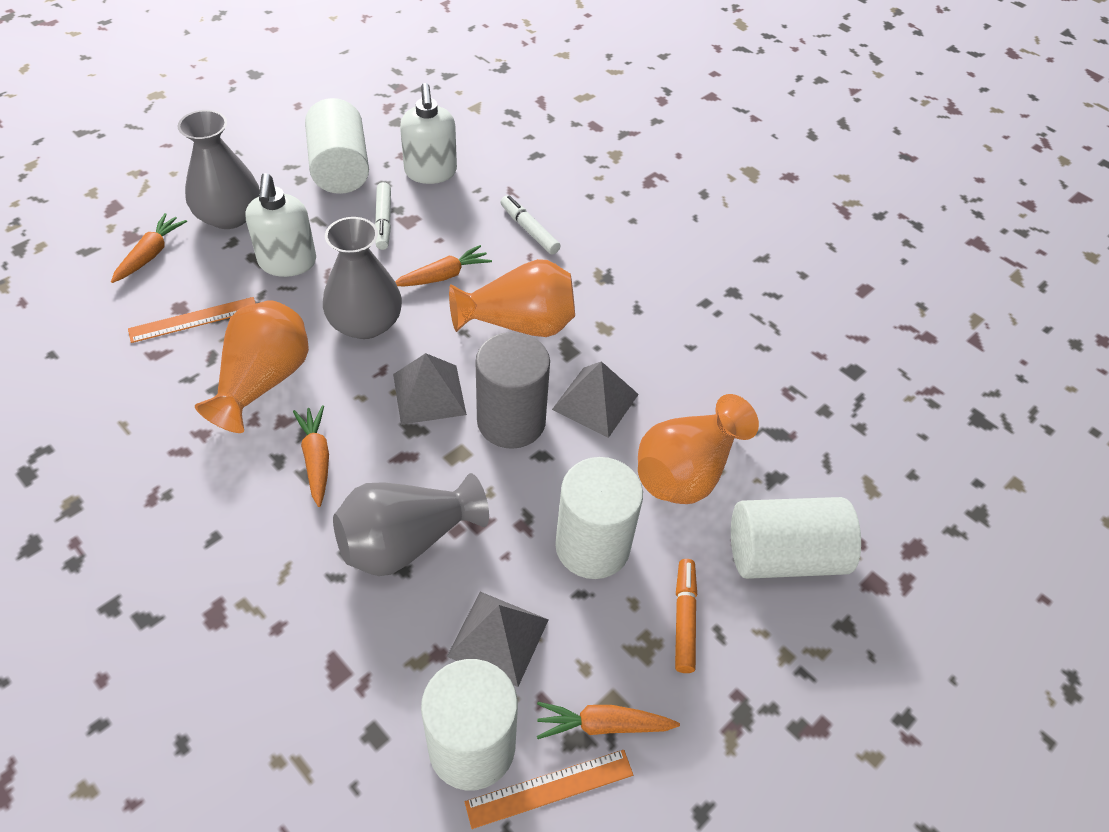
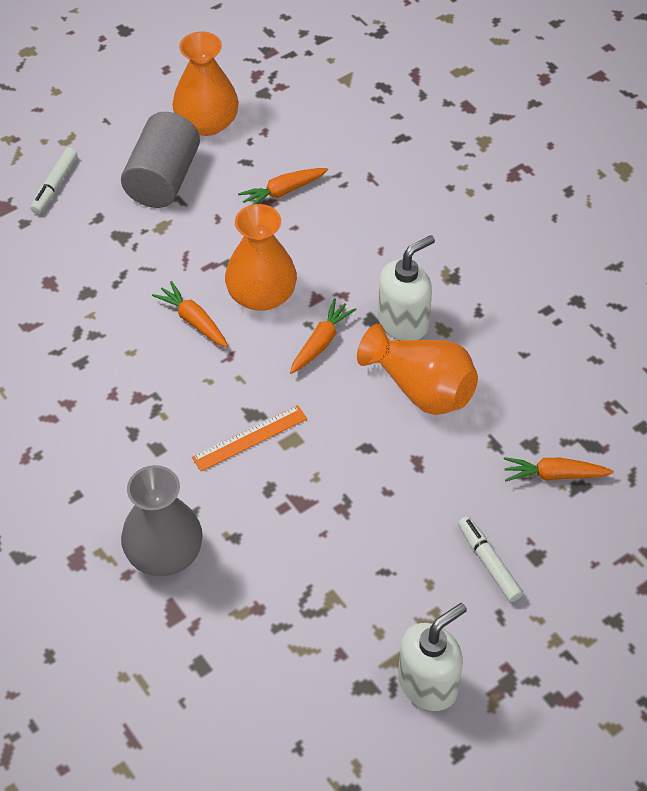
grey pyramid: 3 -> 0
grey vase: 3 -> 1
orange marker: 1 -> 0
orange ruler: 2 -> 1
white cylinder: 4 -> 0

